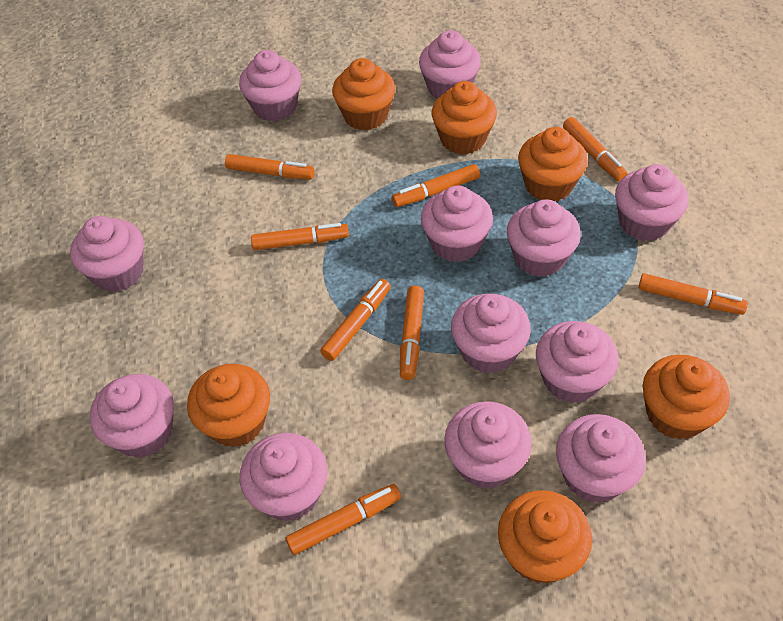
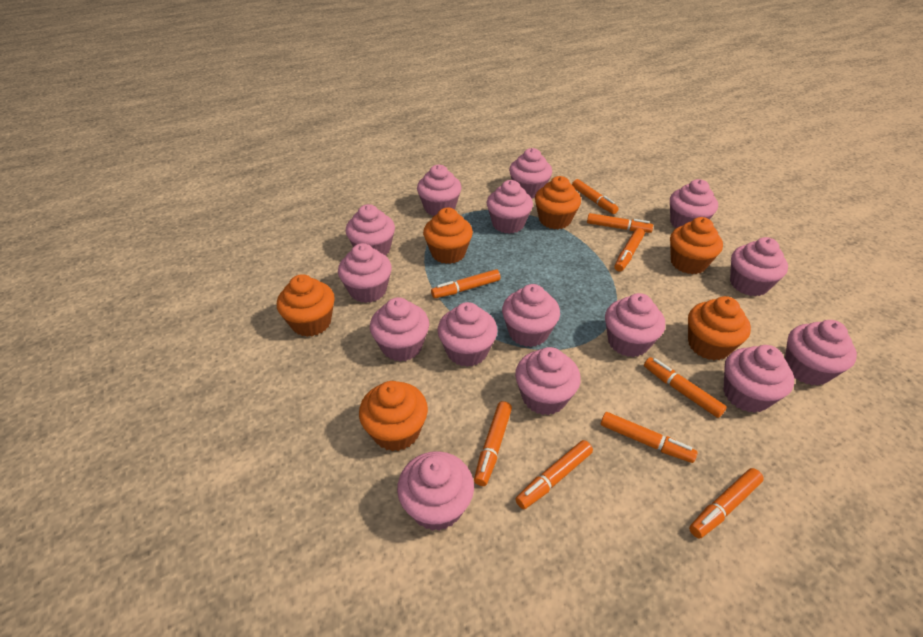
orange marker: 8 -> 9
pink cupcake: 12 -> 15

